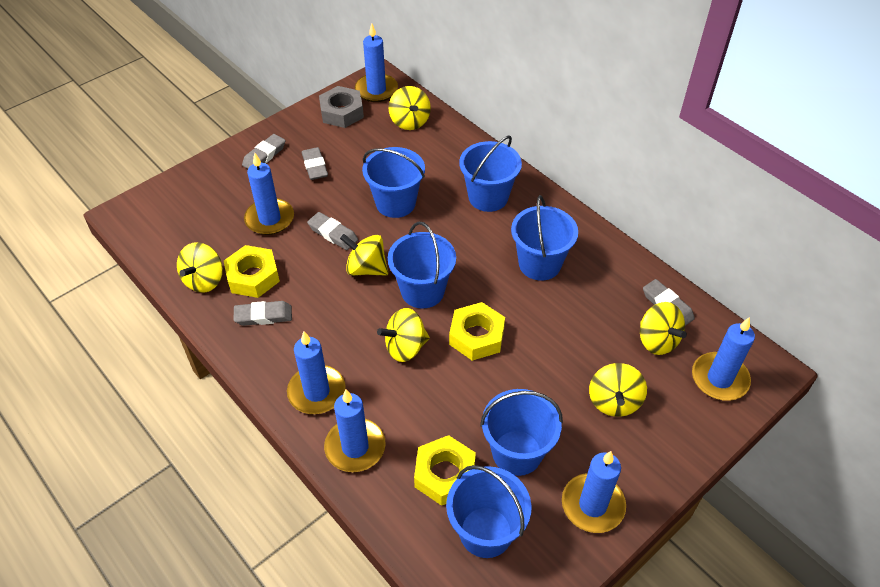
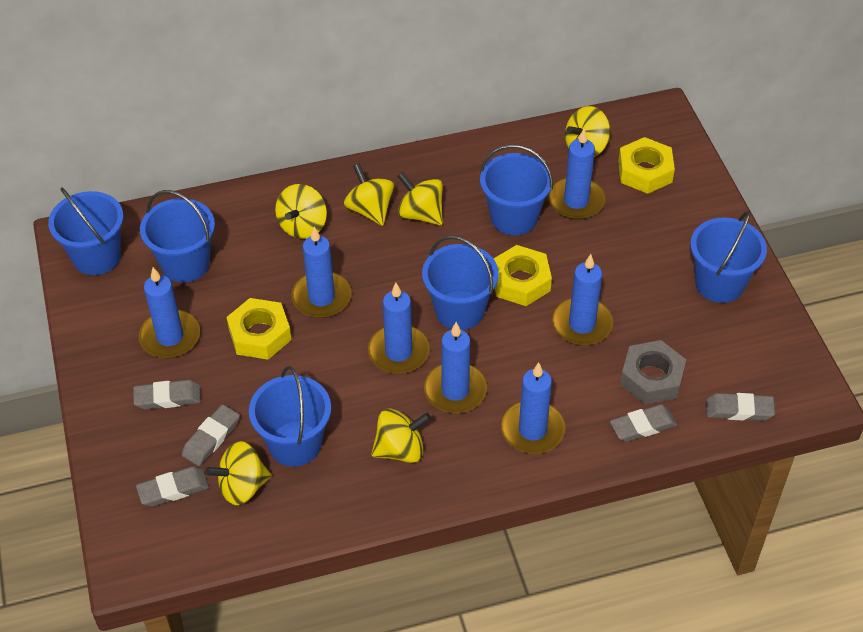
blue candle: 6 -> 7

